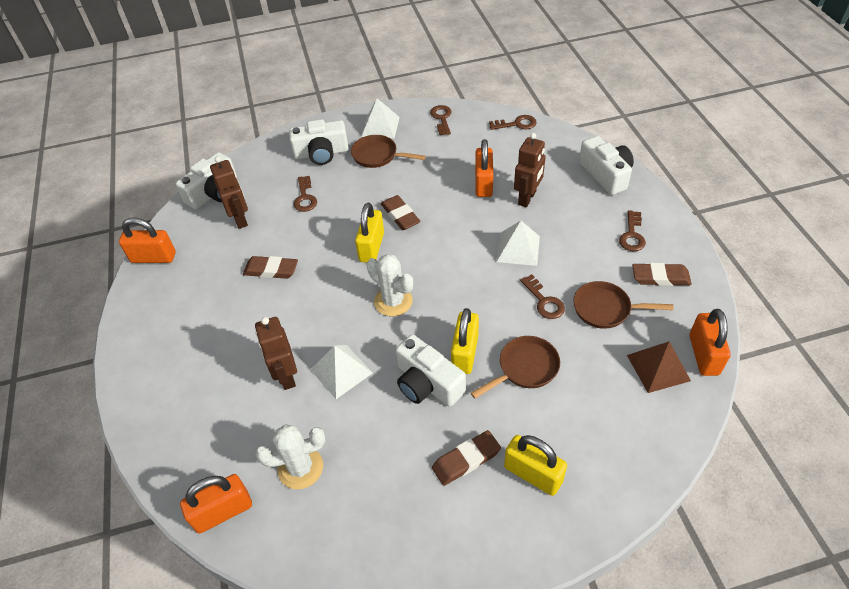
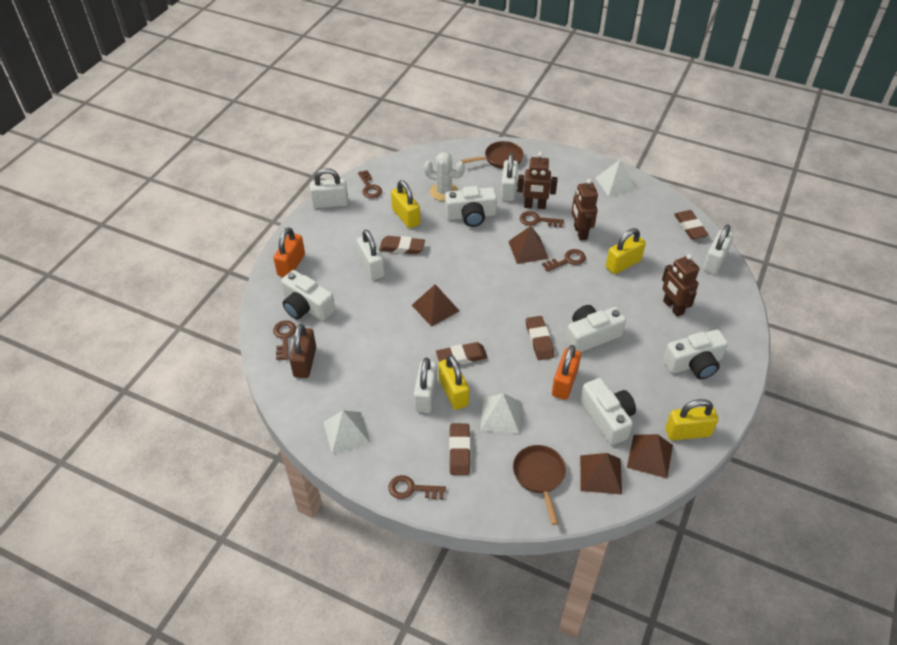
brown eraser: 4 -> 5
brown padlock: 0 -> 1
brown pan: 3 -> 2
brown pyramid: 1 -> 4
orange padlock: 4 -> 2
white cactus: 2 -> 1
white camera: 4 -> 5
white padlock: 0 -> 5
yellow padlock: 3 -> 4

